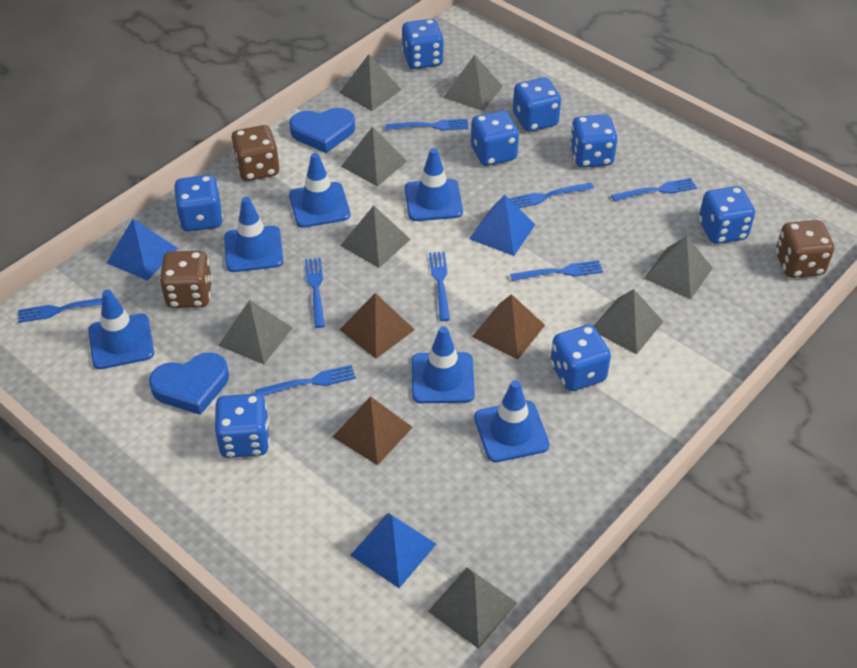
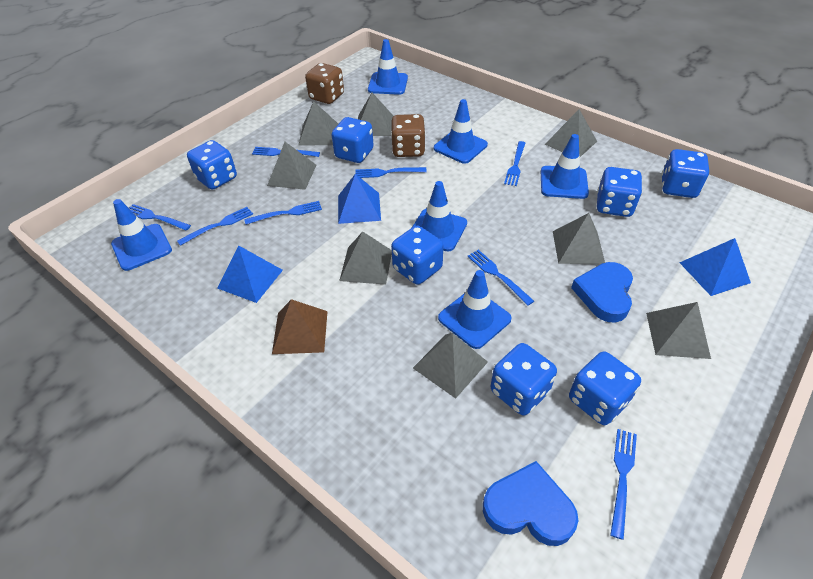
blue dice: 8 -> 7
brown dice: 3 -> 2
brown pyramid: 3 -> 1

